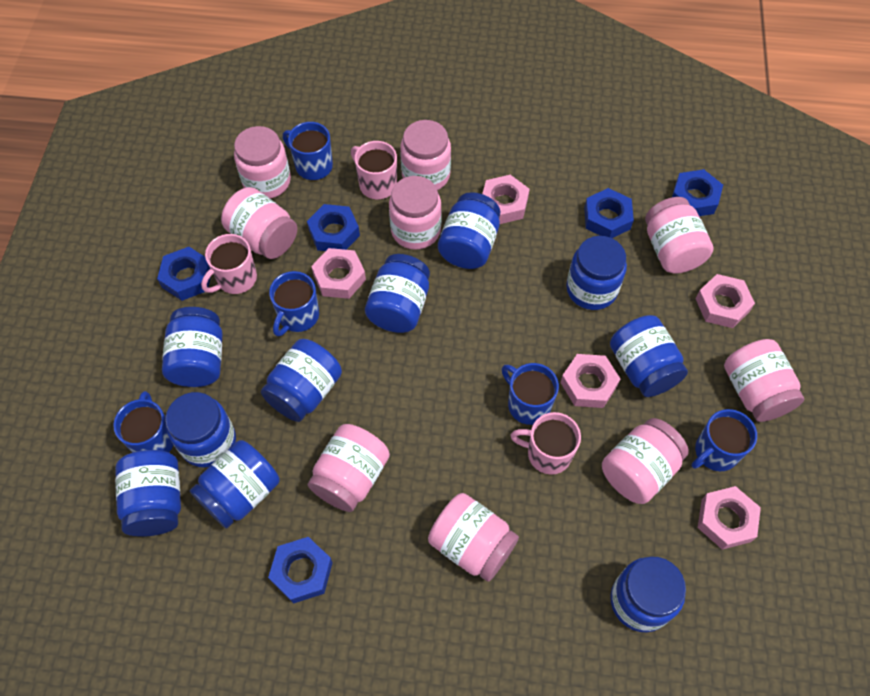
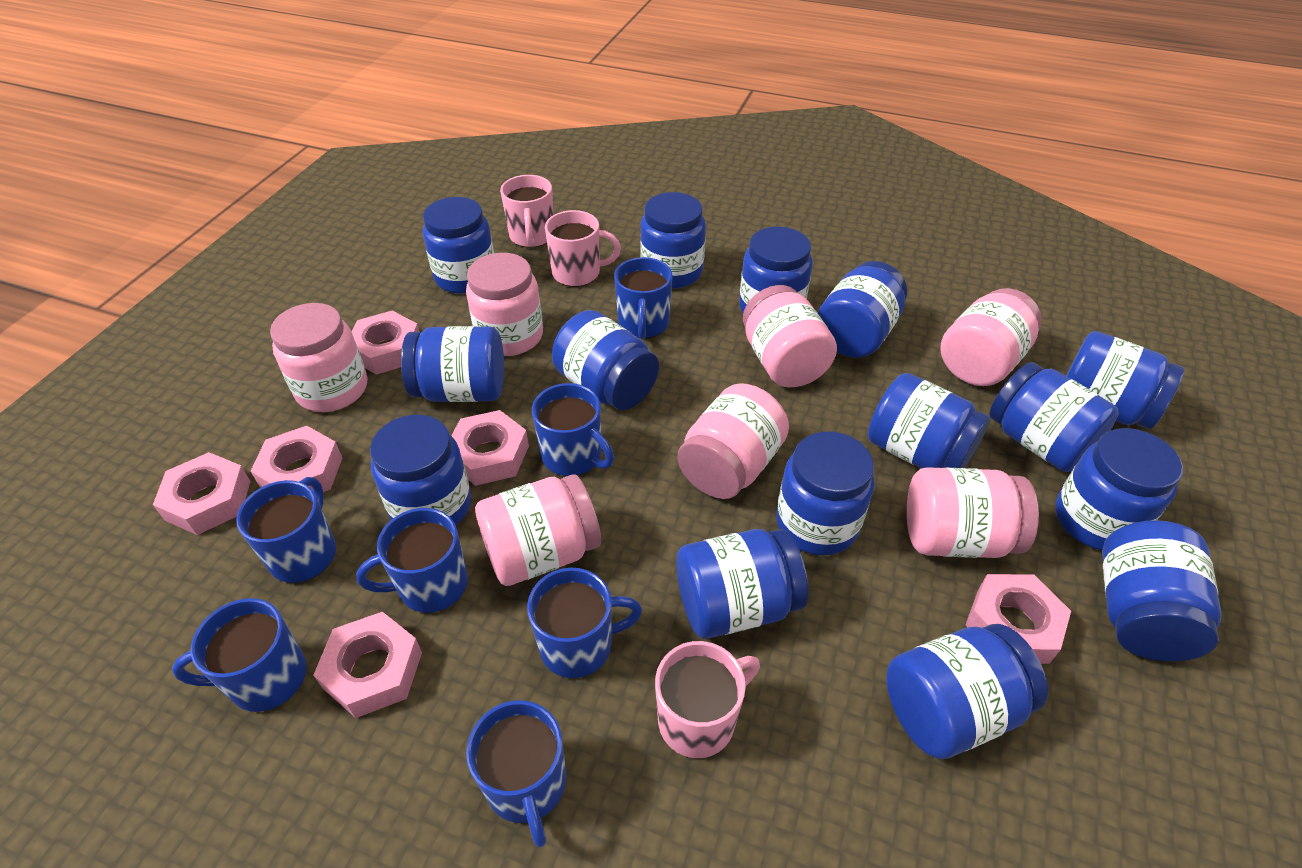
blue jar: 10 -> 15
blue mug: 5 -> 7
blue nut: 5 -> 0
pink jar: 9 -> 7
pink nut: 5 -> 6

